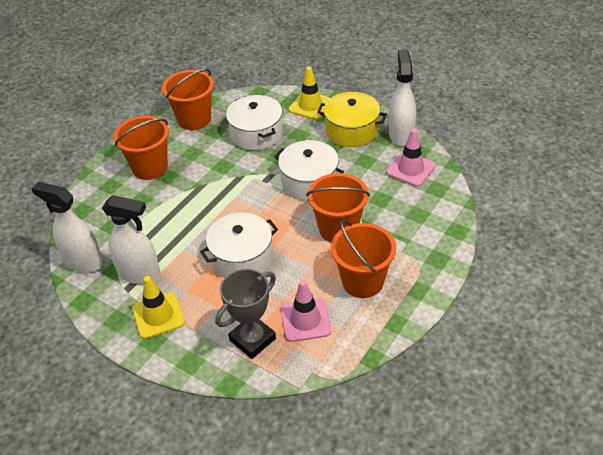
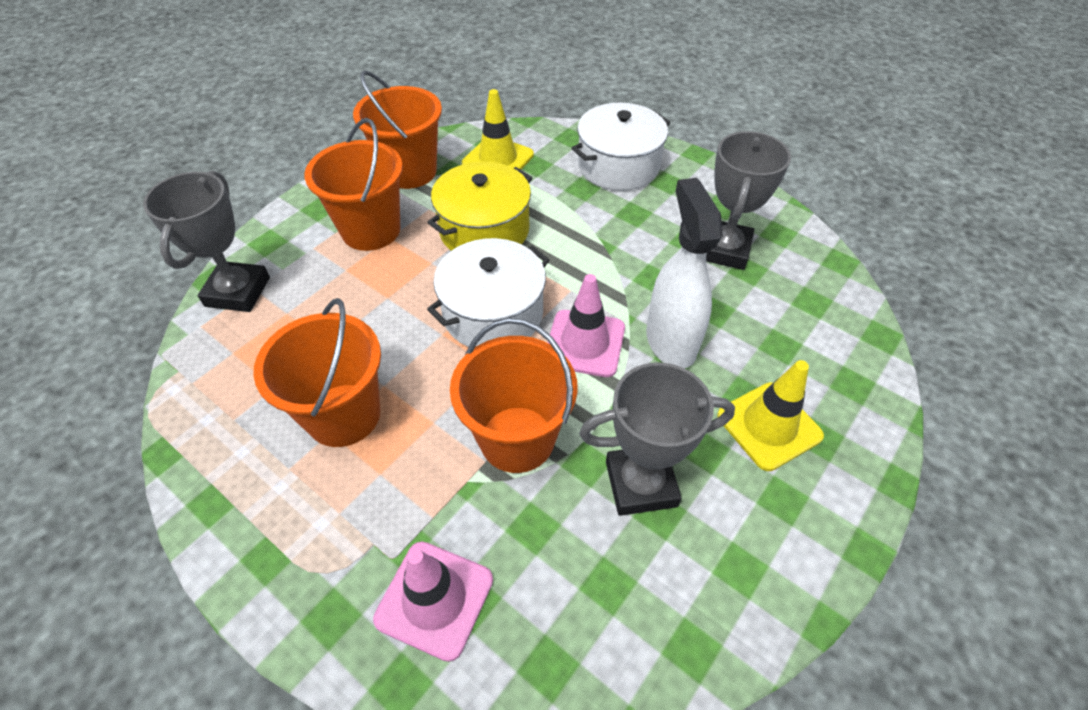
grey trophy: 1 -> 3
white pot: 3 -> 2
white spray bottle: 3 -> 1

